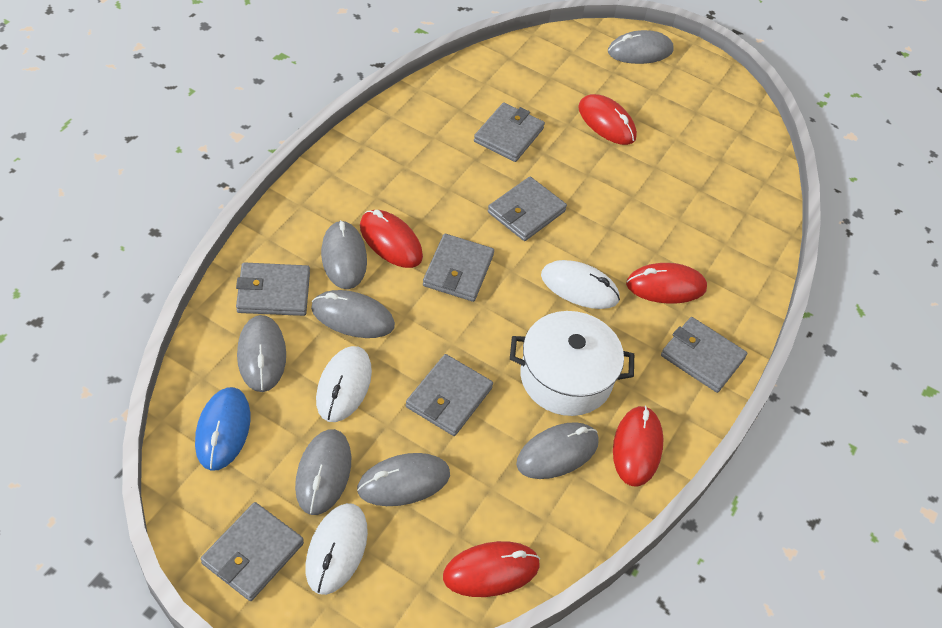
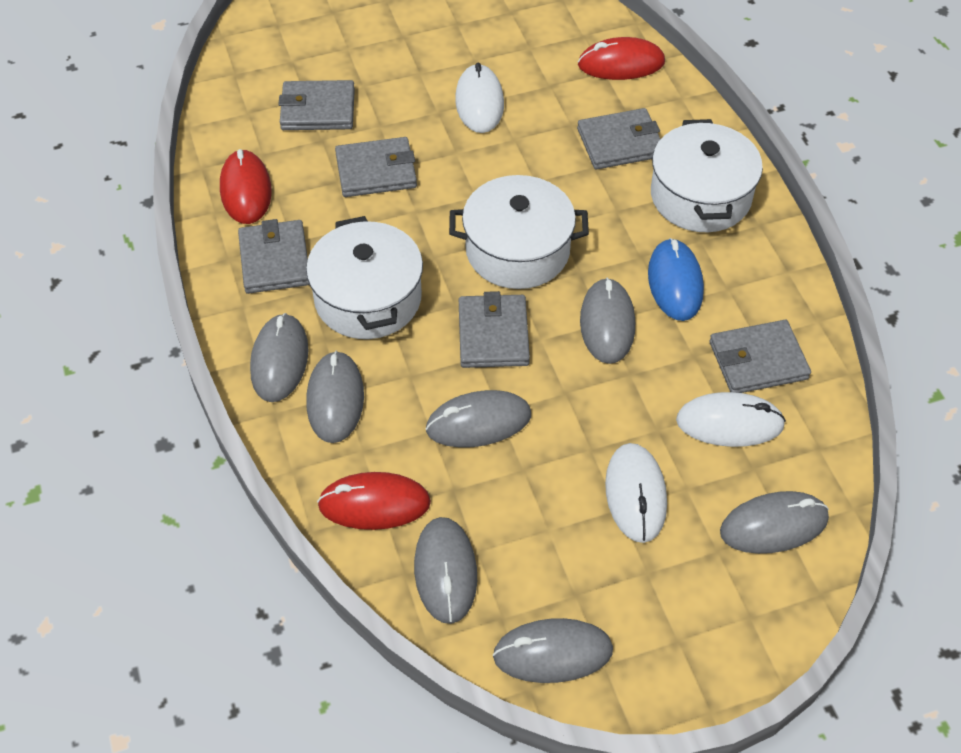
grey wallet: 7 -> 6
red mouse: 5 -> 3
white pot: 1 -> 3

